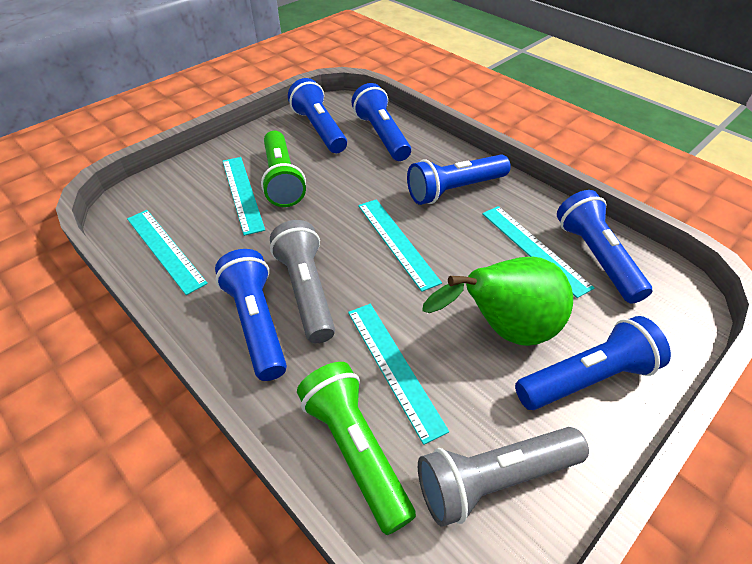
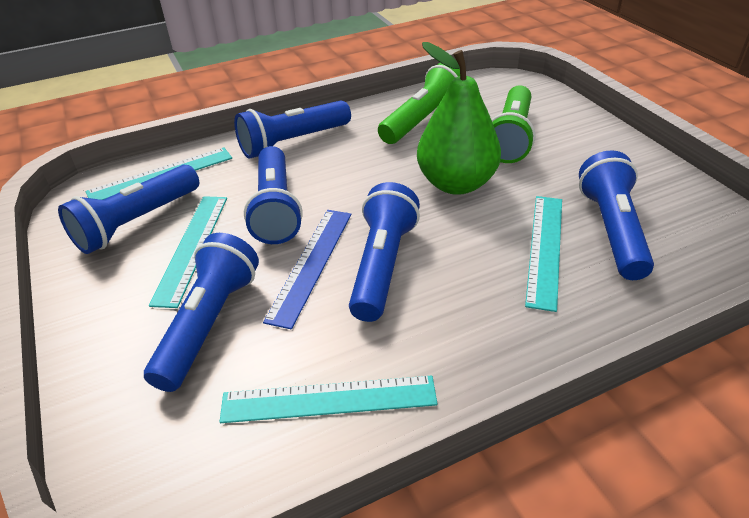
blue ruler: 0 -> 1
grey flashlight: 2 -> 0
turquoise ruler: 5 -> 4

